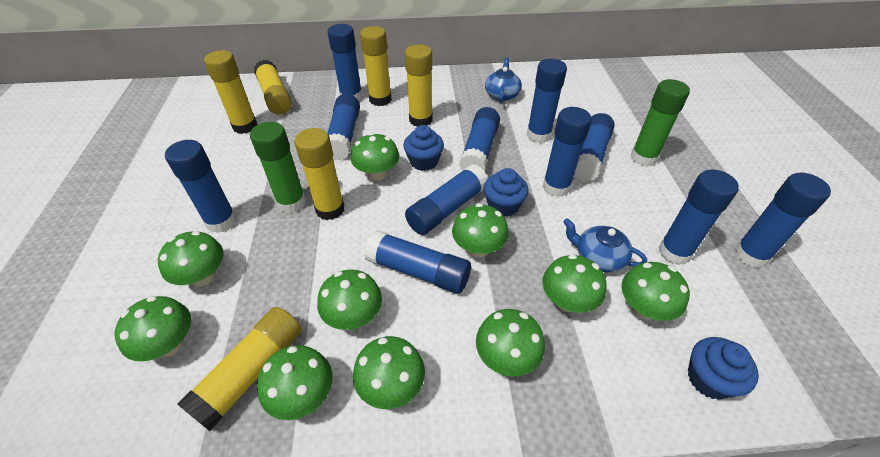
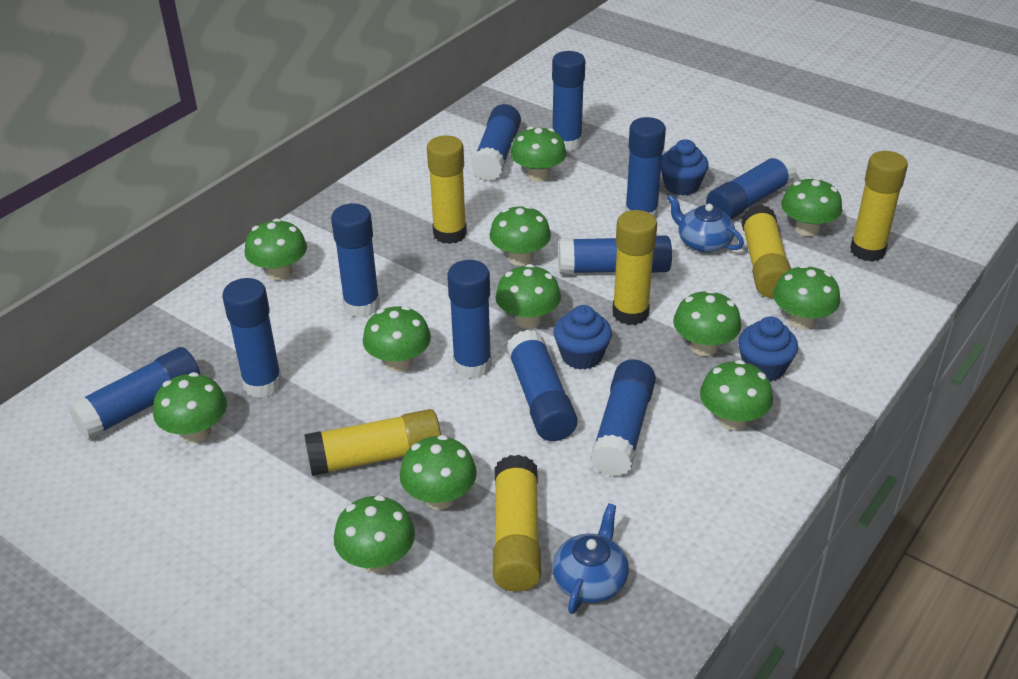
green glue stick: 2 -> 0
green mushroom: 10 -> 12

